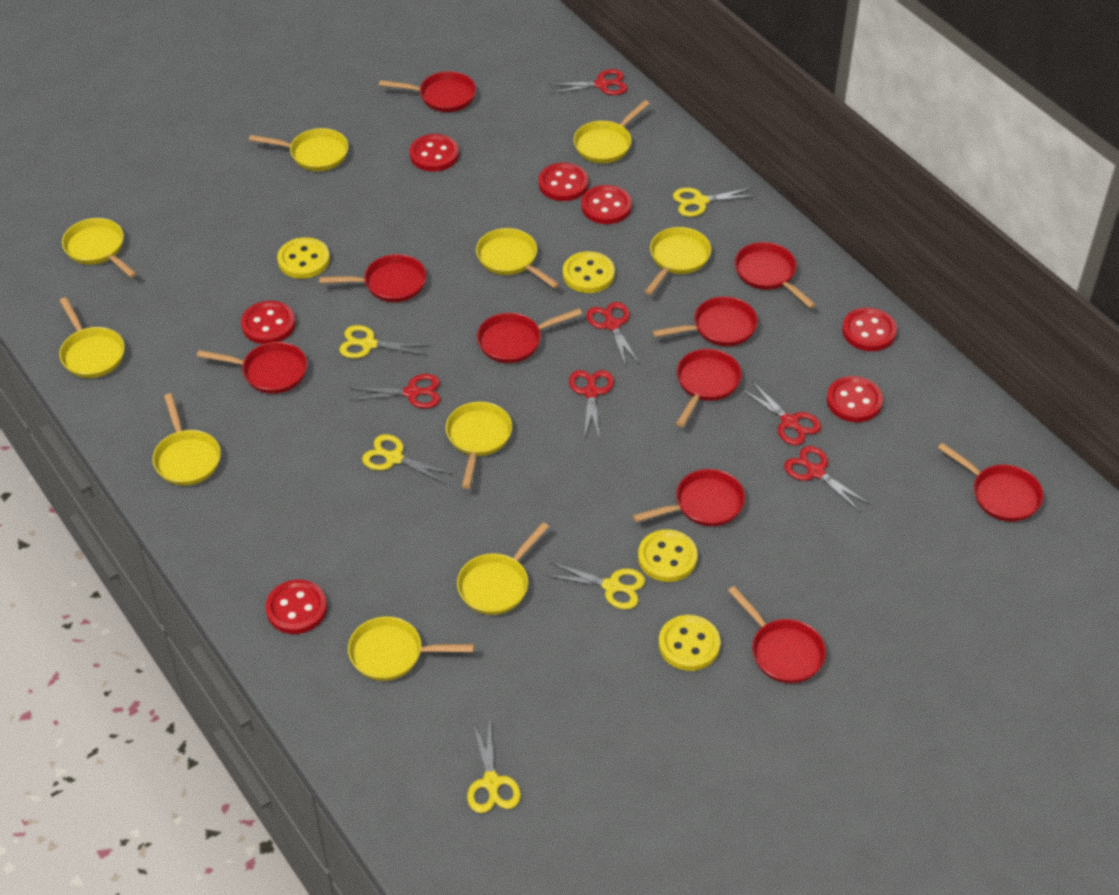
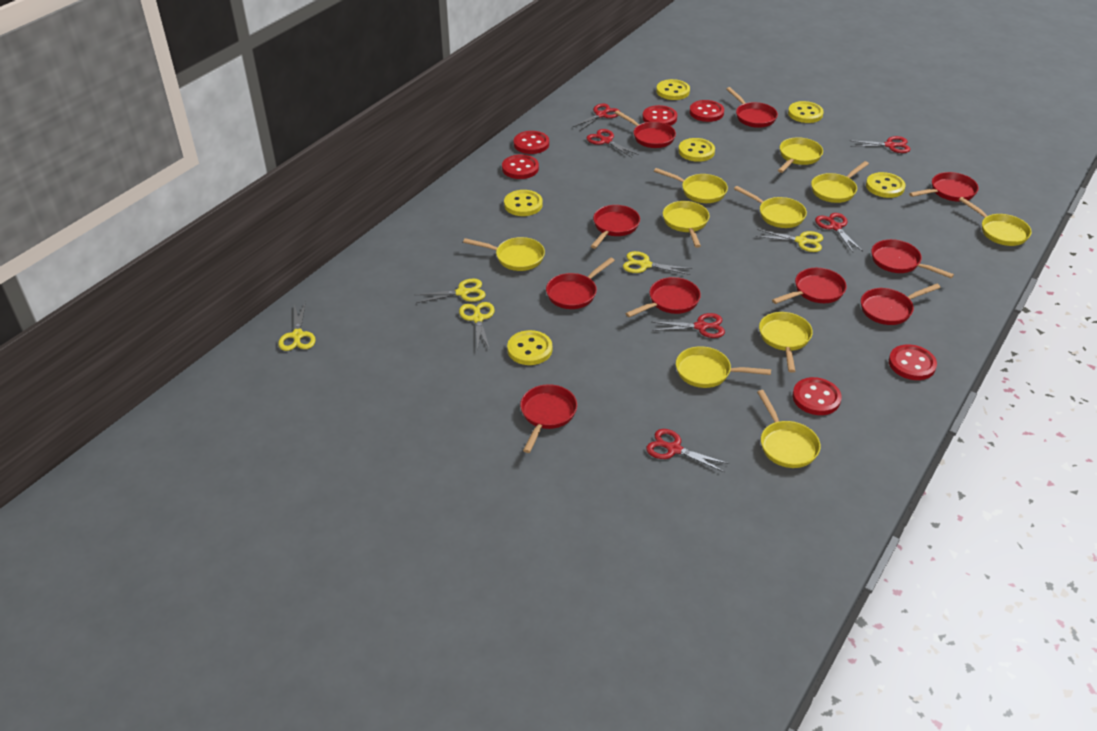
red button: 7 -> 6
yellow button: 4 -> 6

